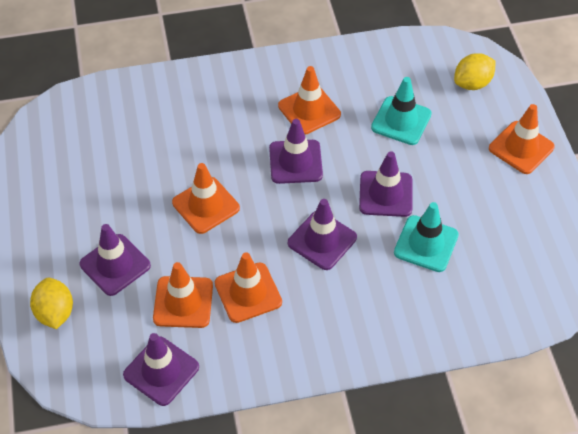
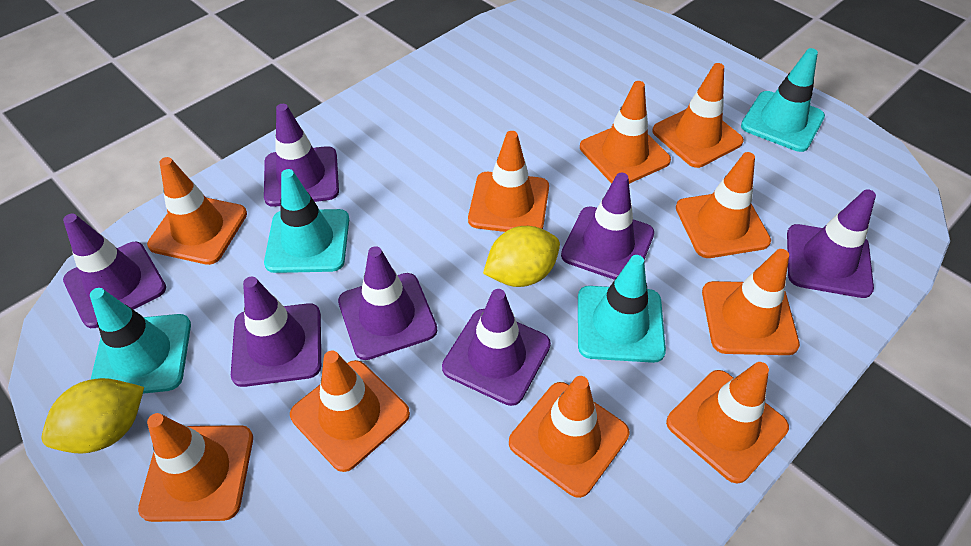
orange traffic cone: 5 -> 10
purple traffic cone: 5 -> 7
turquoise traffic cone: 2 -> 4

